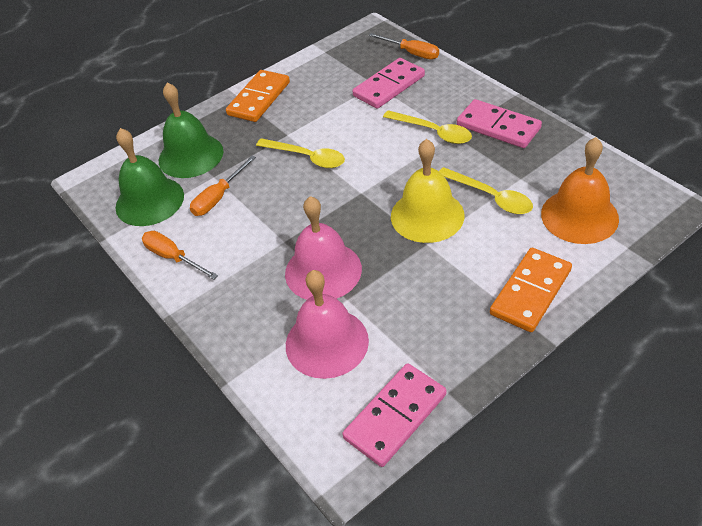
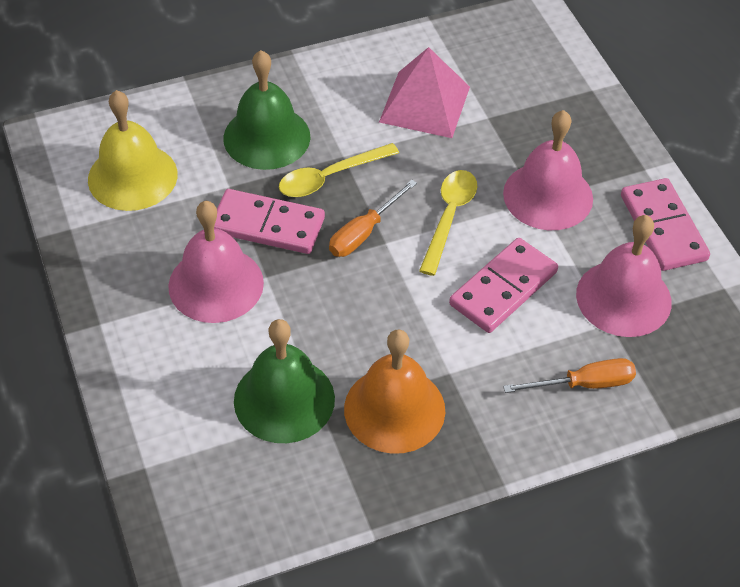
orange domino: 2 -> 0
orange screwdriver: 3 -> 2
pink bell: 2 -> 3
pink pyramid: 0 -> 1
yellow spoon: 3 -> 2

